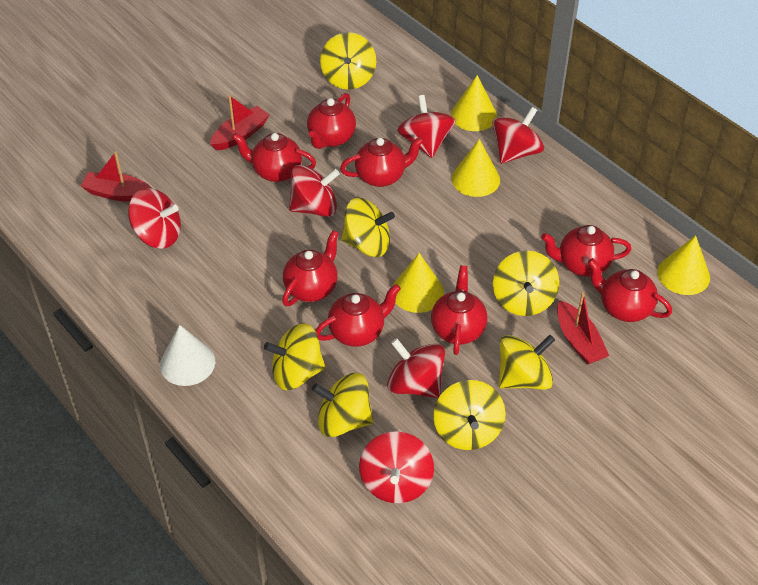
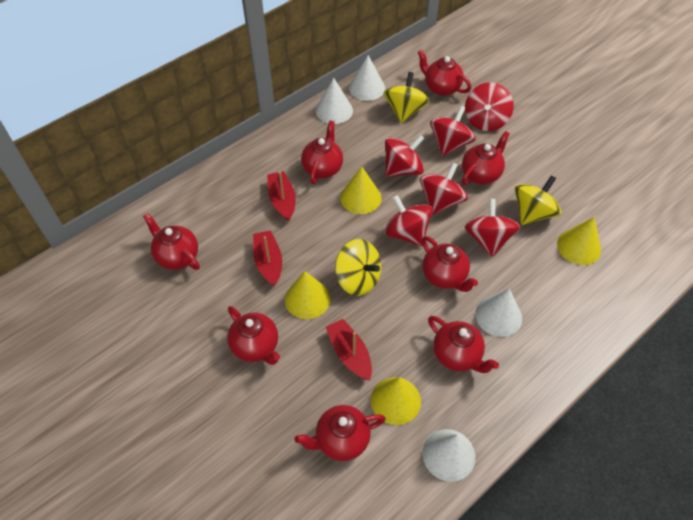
white cone: 1 -> 4
yellow spinning top: 7 -> 3

